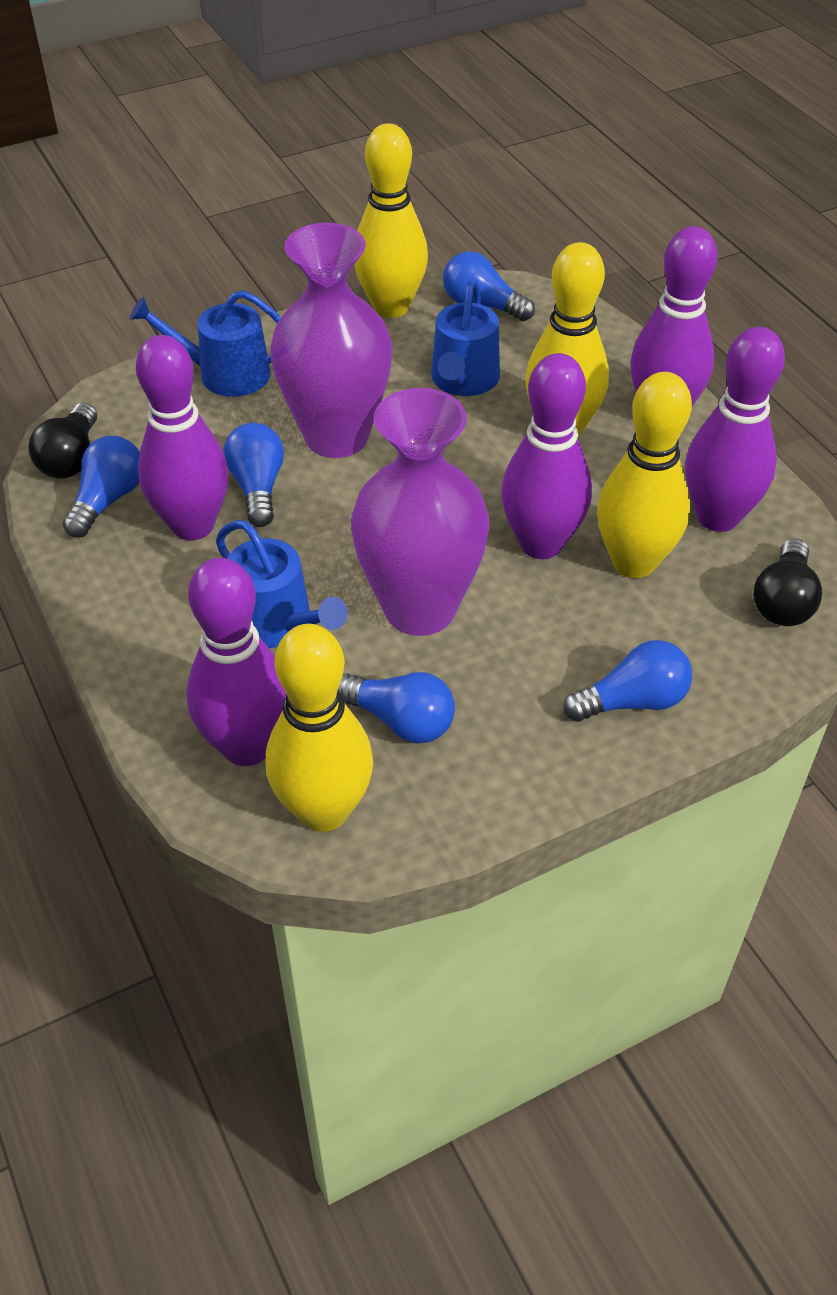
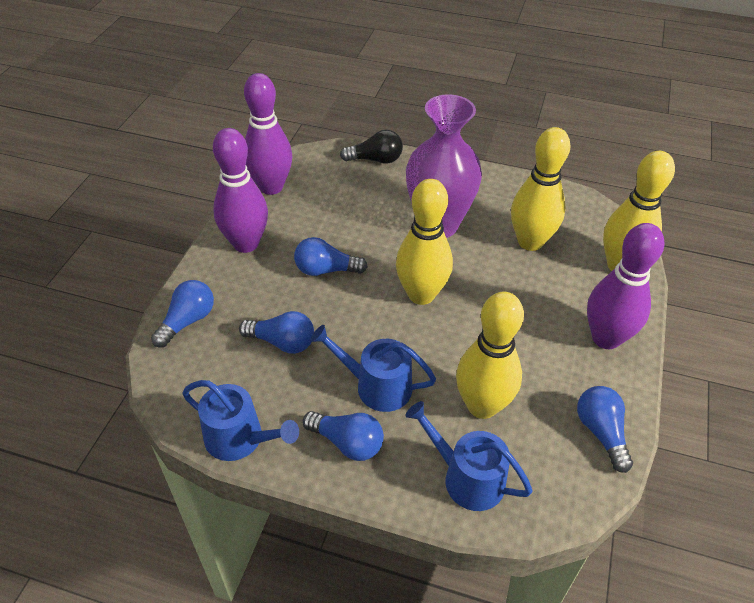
black light bulb: 2 -> 1
purple bowling pin: 5 -> 3
purple vase: 2 -> 1

